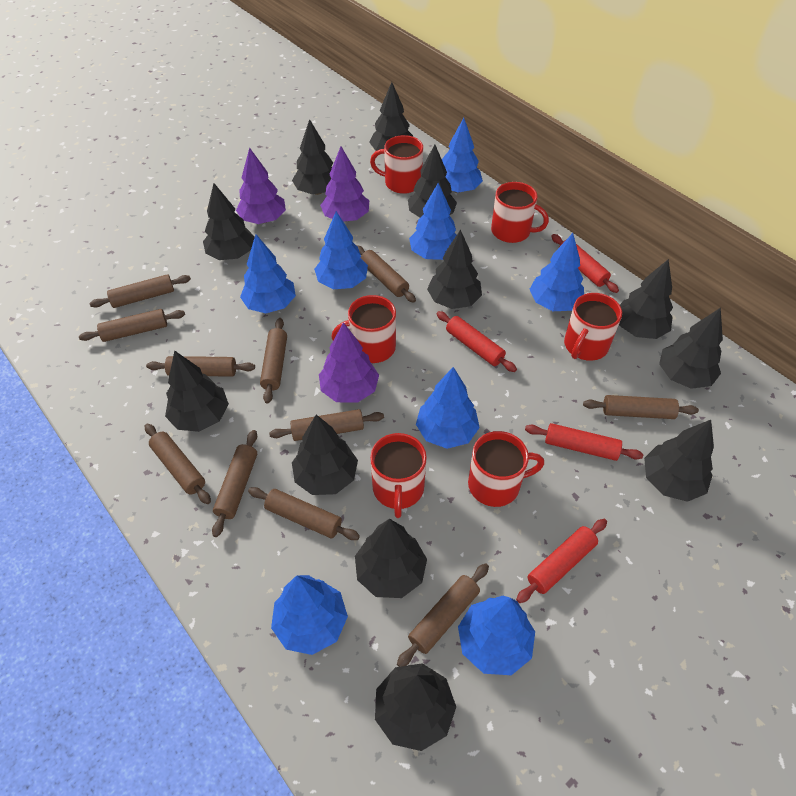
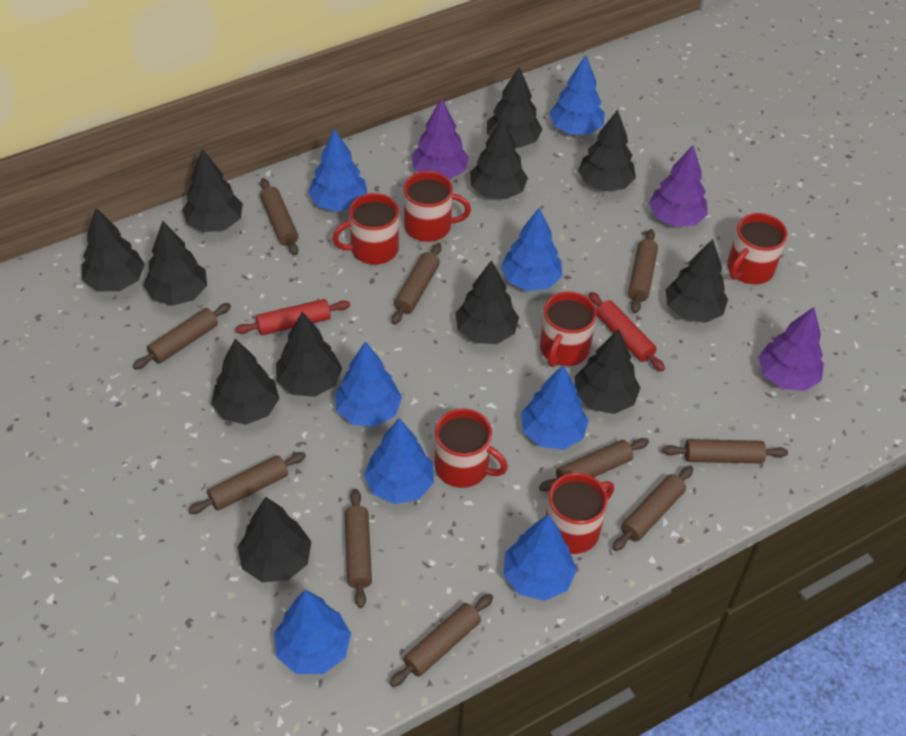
brown rolling pin: 11 -> 10
red rolling pin: 4 -> 2

